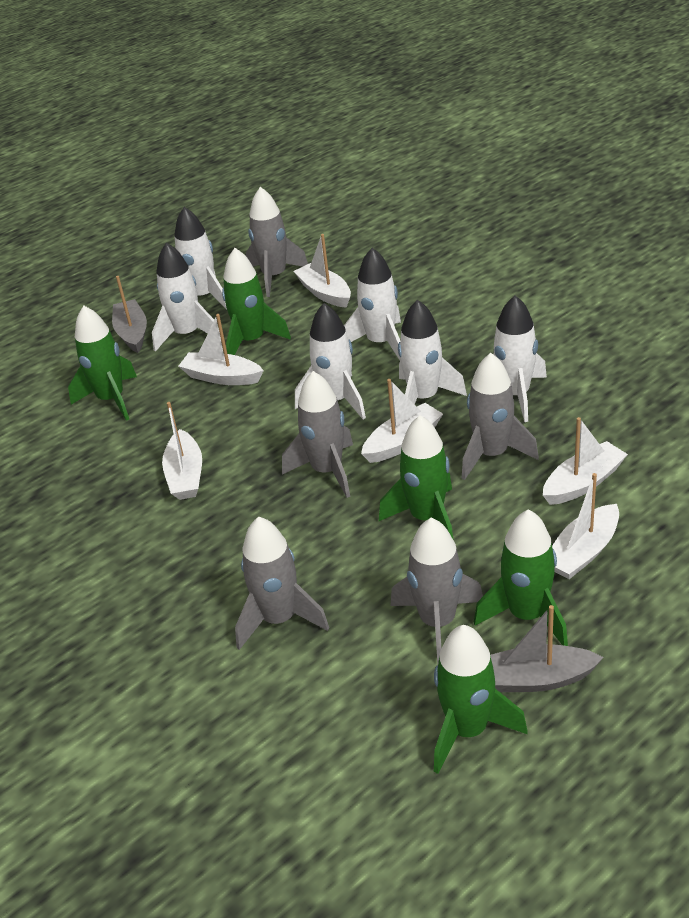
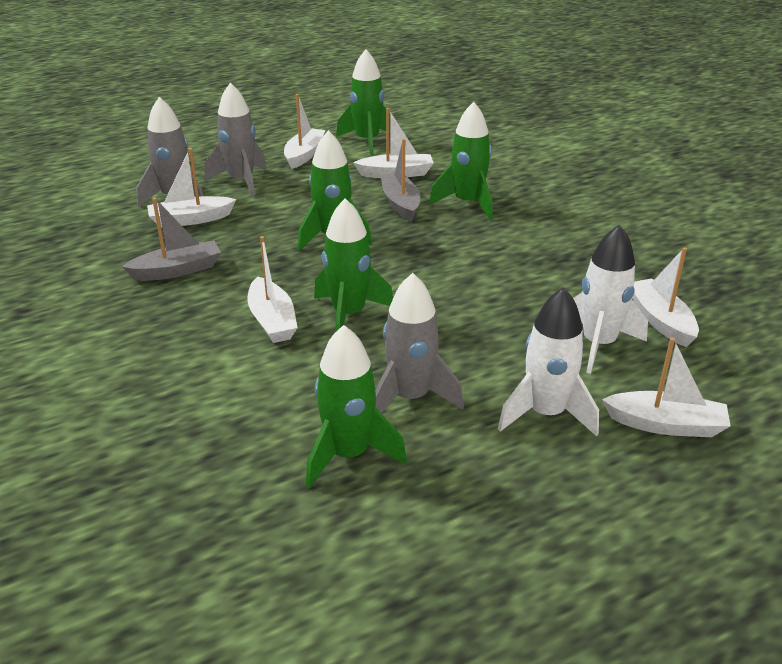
grey rocket: 5 -> 3
white rocket: 6 -> 2

